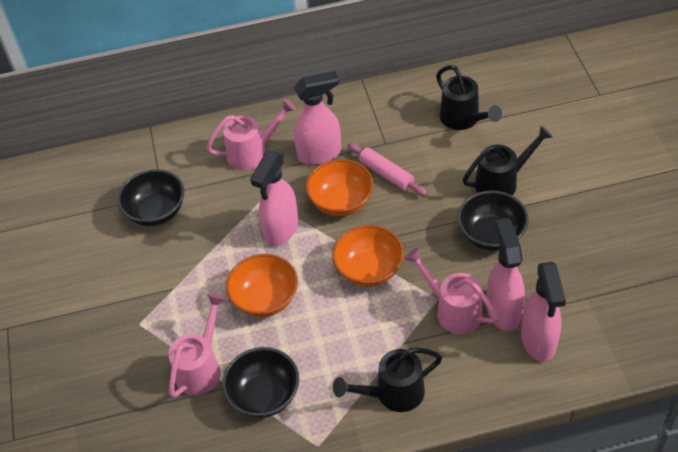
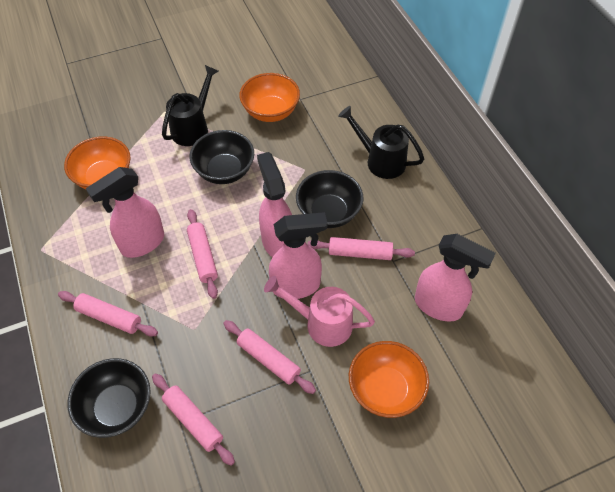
black watering can: 3 -> 2
pink rolling pin: 1 -> 5
pink watering can: 3 -> 1

